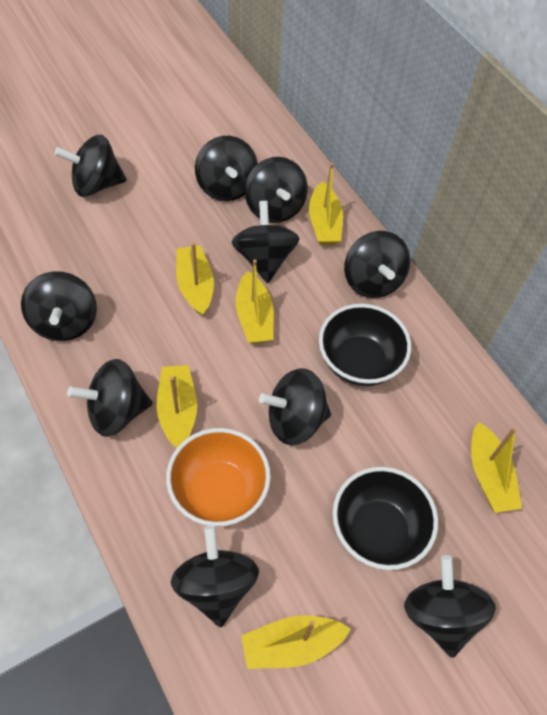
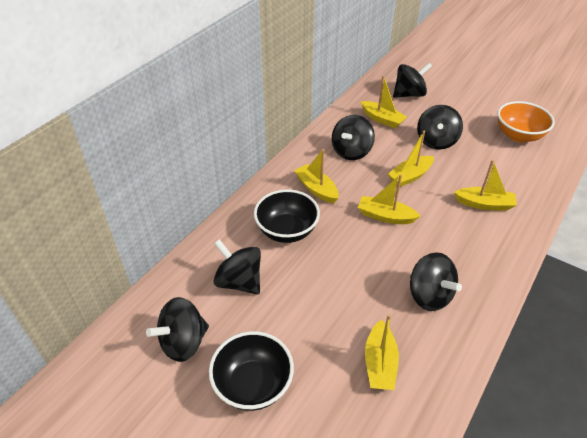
black spinning top: 10 -> 6

